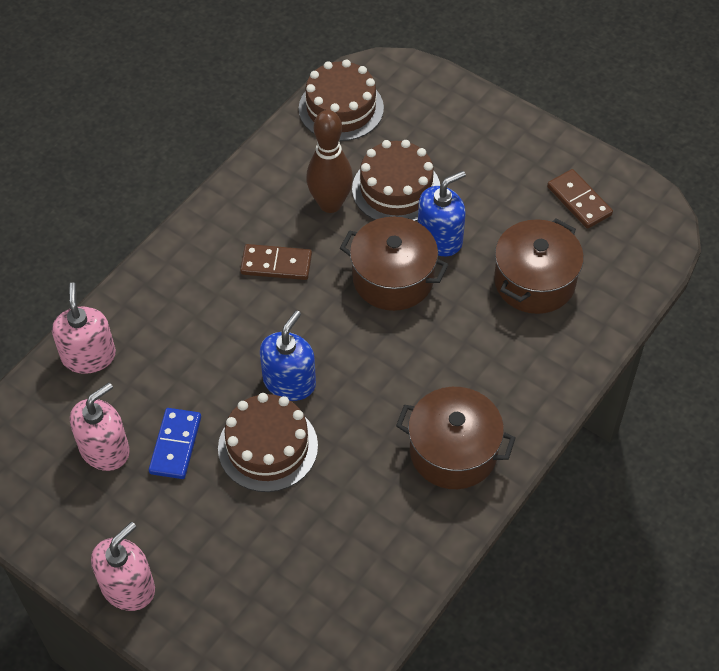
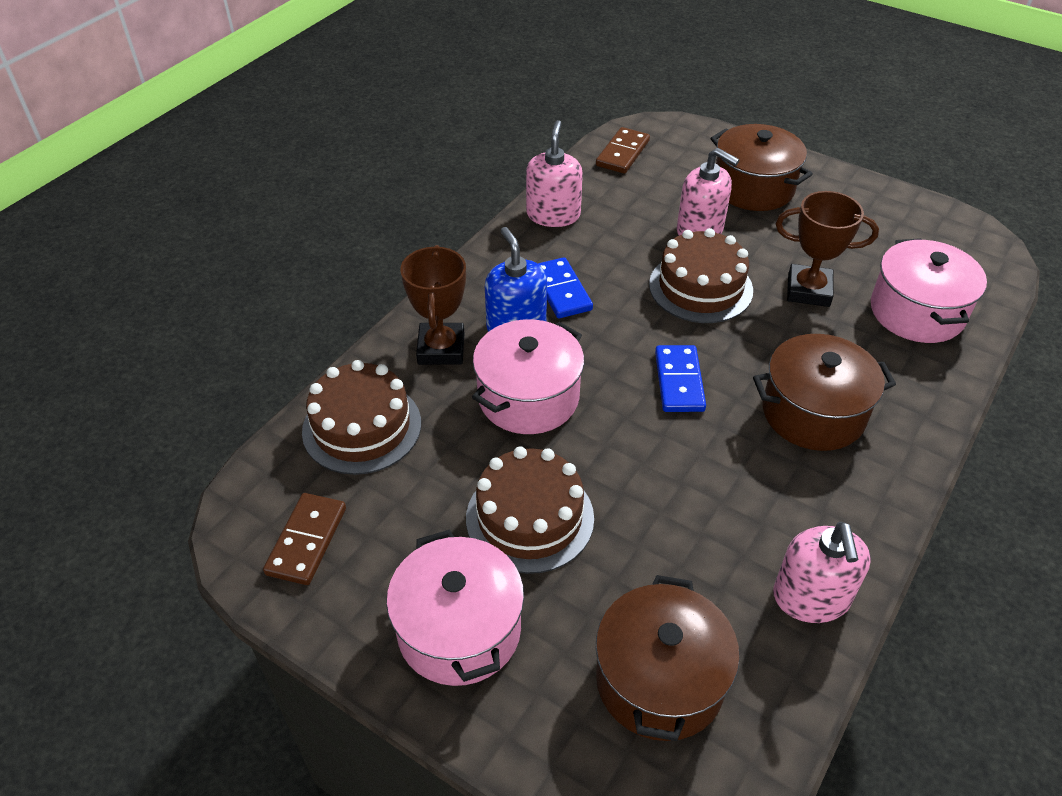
blue domino: 1 -> 2
blue soap dispenser: 2 -> 1
brown bowling pin: 1 -> 0
brown trophy: 0 -> 2
pink pot: 0 -> 3

